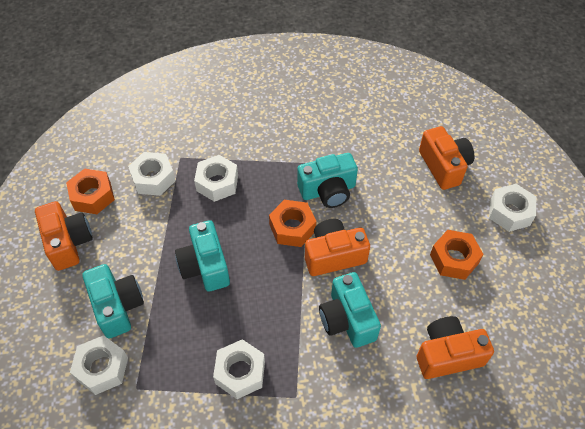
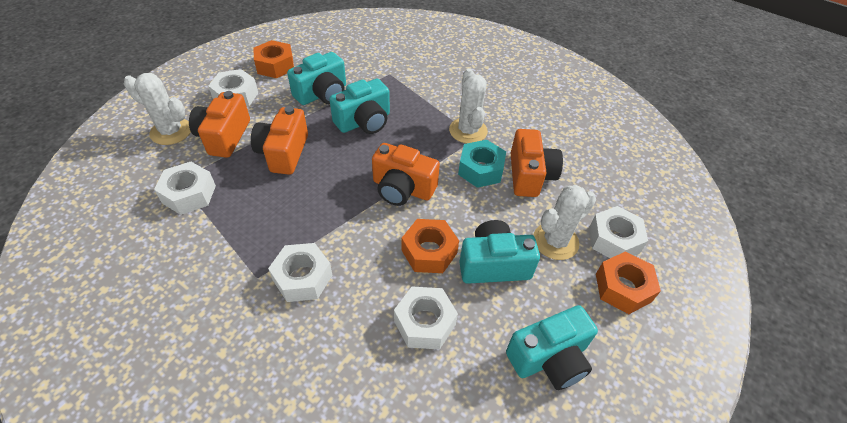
turquoise nut: 0 -> 1
white cactus: 0 -> 3

